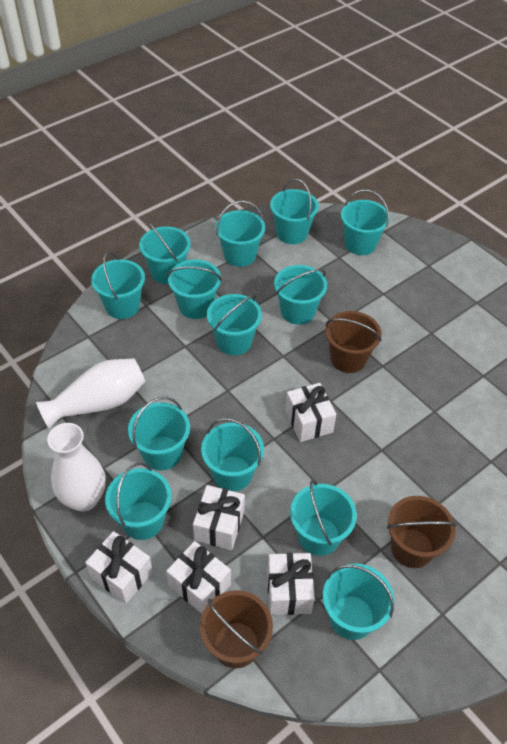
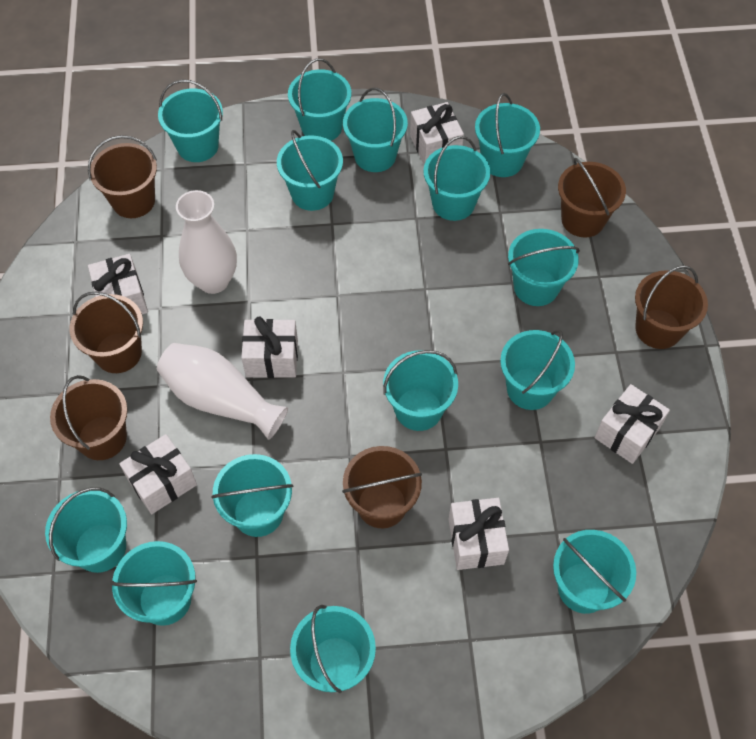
brown bucket: 3 -> 6
turquoise bucket: 13 -> 14
white gift: 5 -> 6

